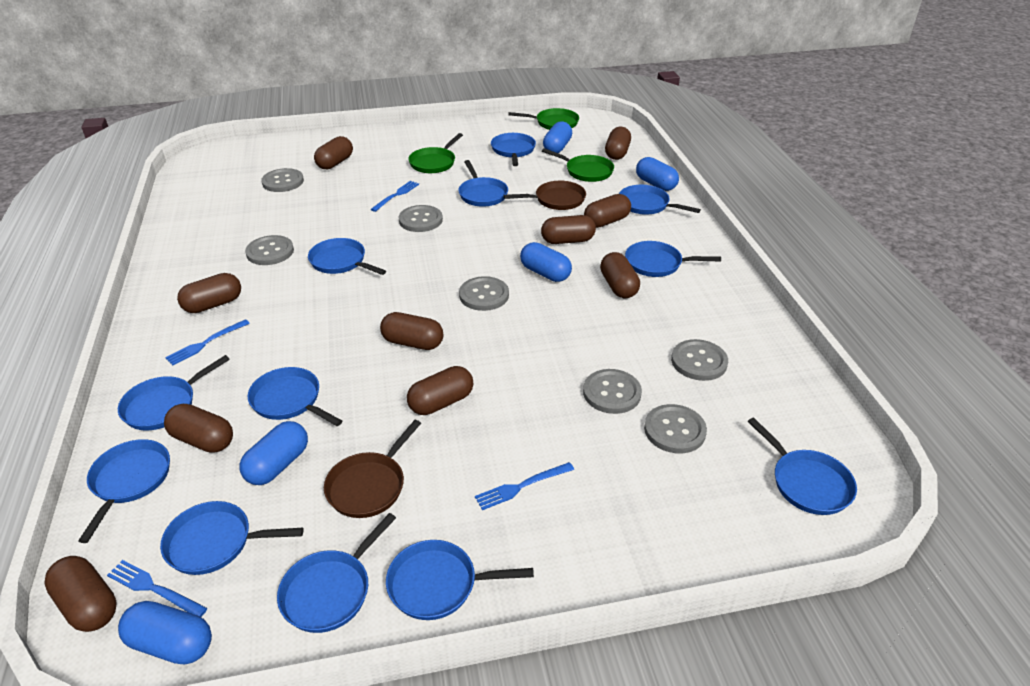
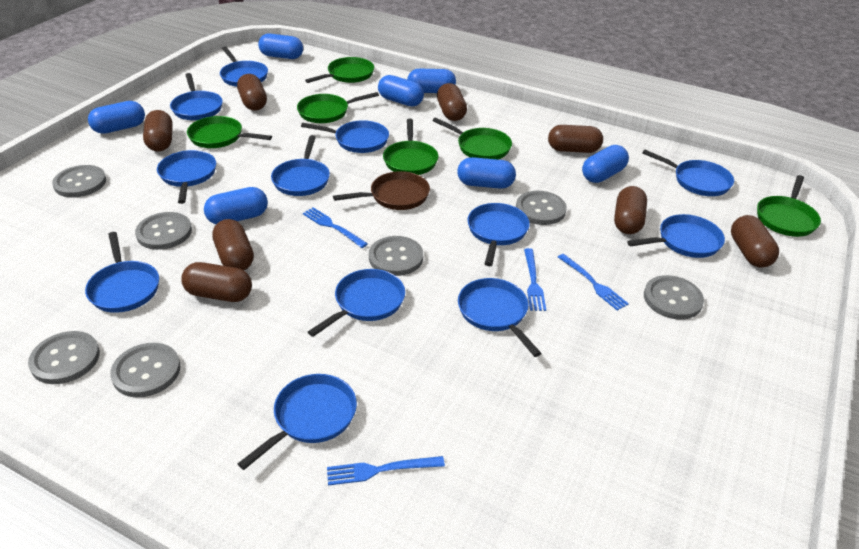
blue capsule: 5 -> 7
brown capsule: 10 -> 8
brown pan: 2 -> 1
green pan: 3 -> 6

